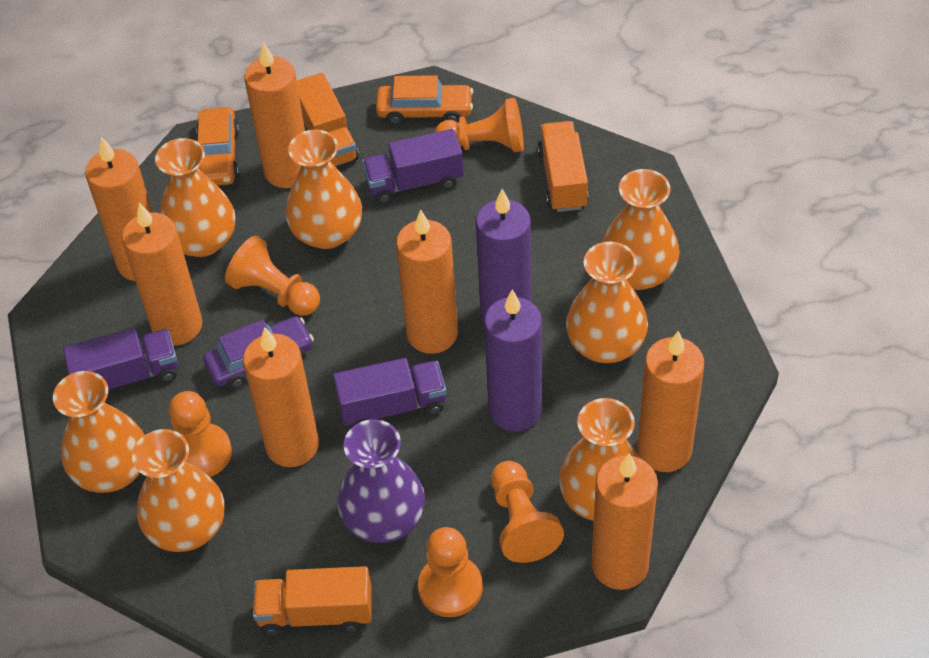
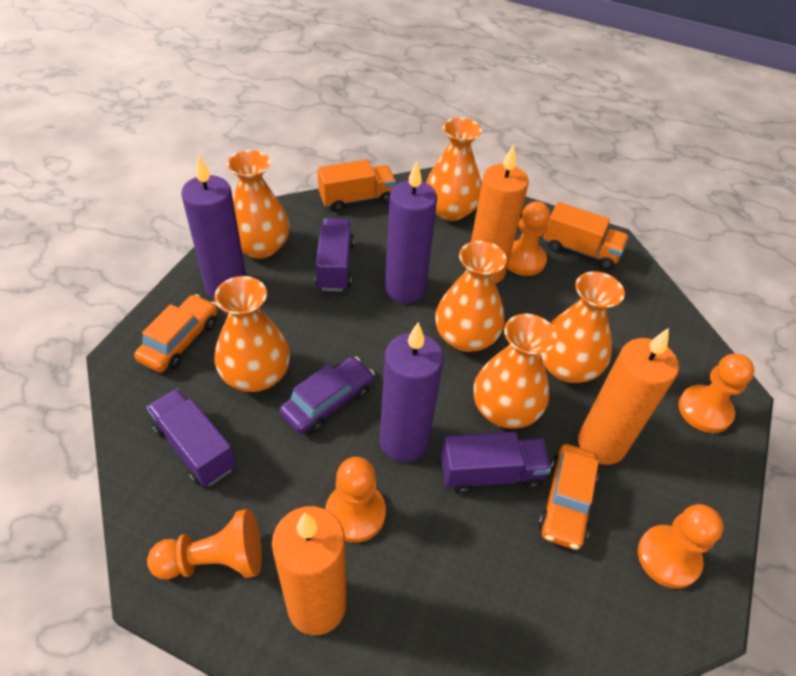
orange candle: 7 -> 3
orange truck: 3 -> 2
orange vase: 7 -> 6
purple candle: 2 -> 3
purple vase: 1 -> 0

